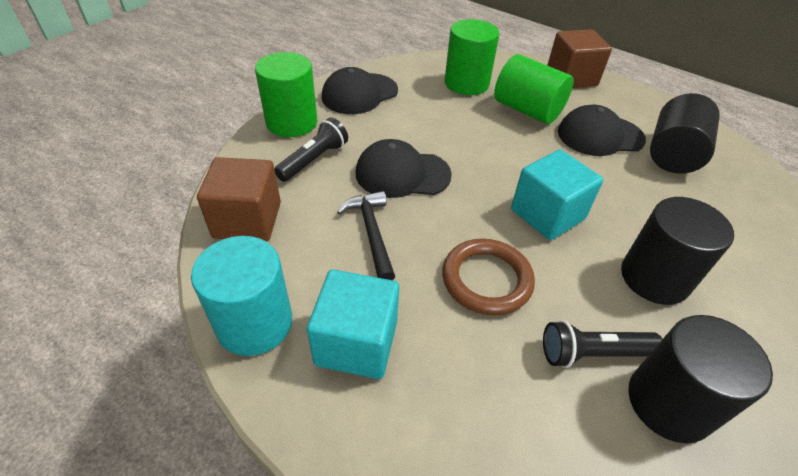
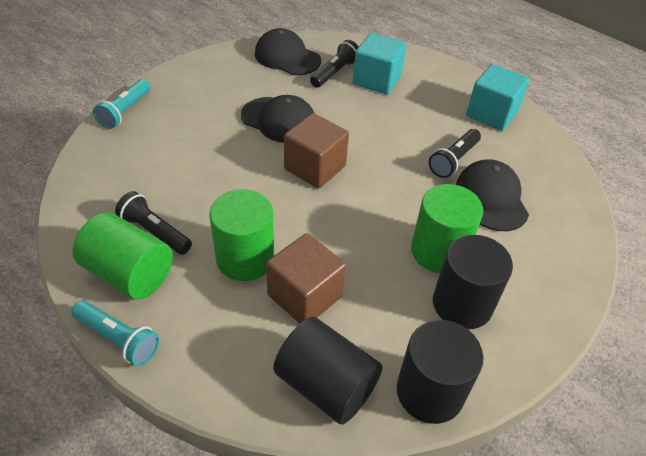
black flashlight: 2 -> 3
black hammer: 1 -> 0
brown ring: 1 -> 0
turquoise cylinder: 1 -> 0
turquoise flashlight: 0 -> 2

